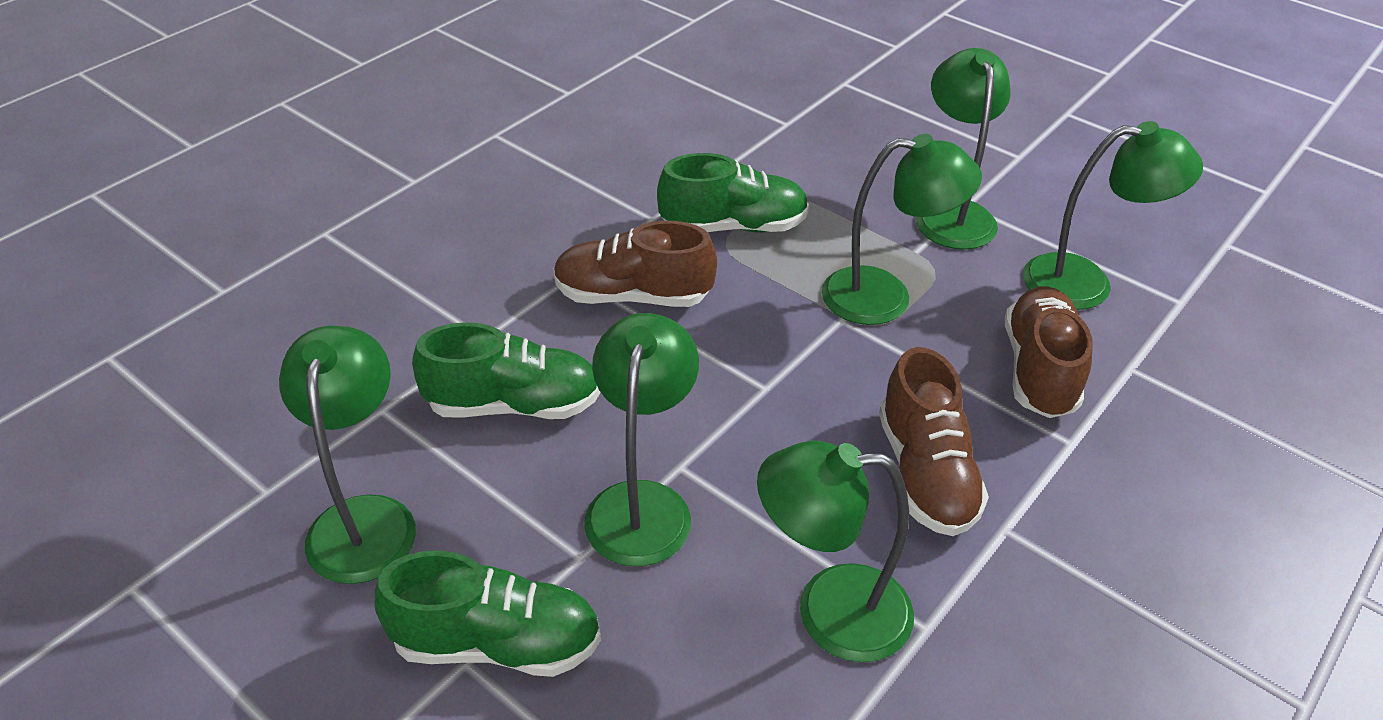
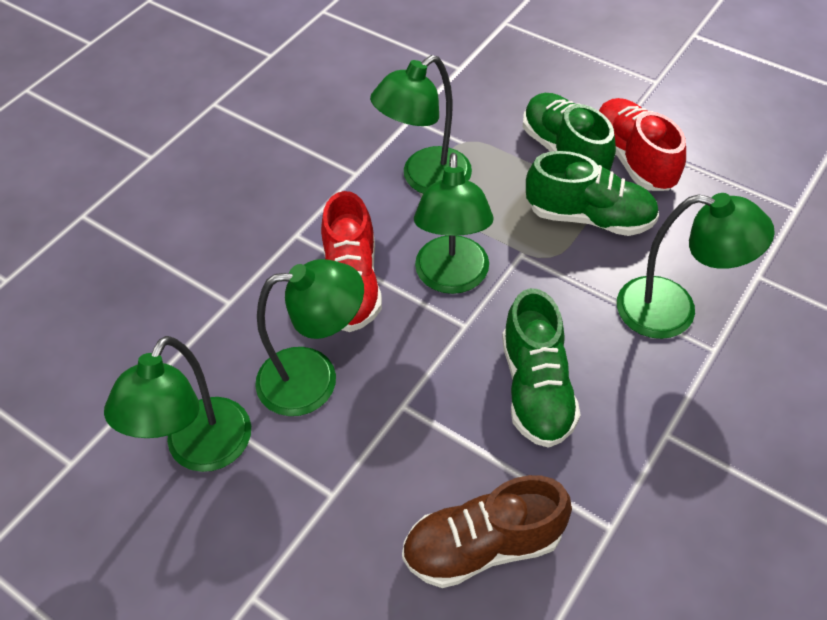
brown shoe: 3 -> 1
green lamp: 6 -> 5
red shoe: 0 -> 2

